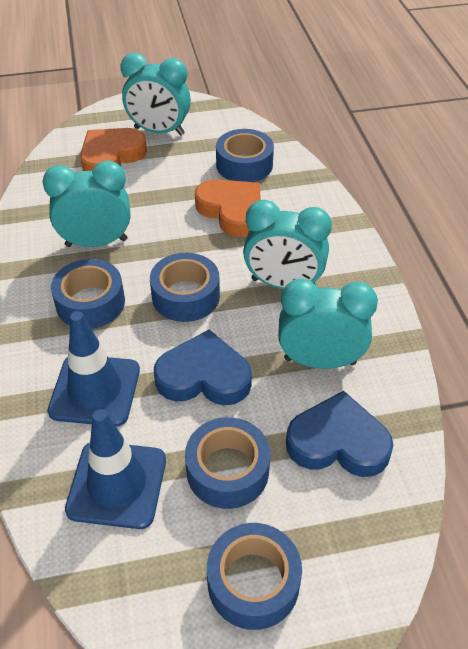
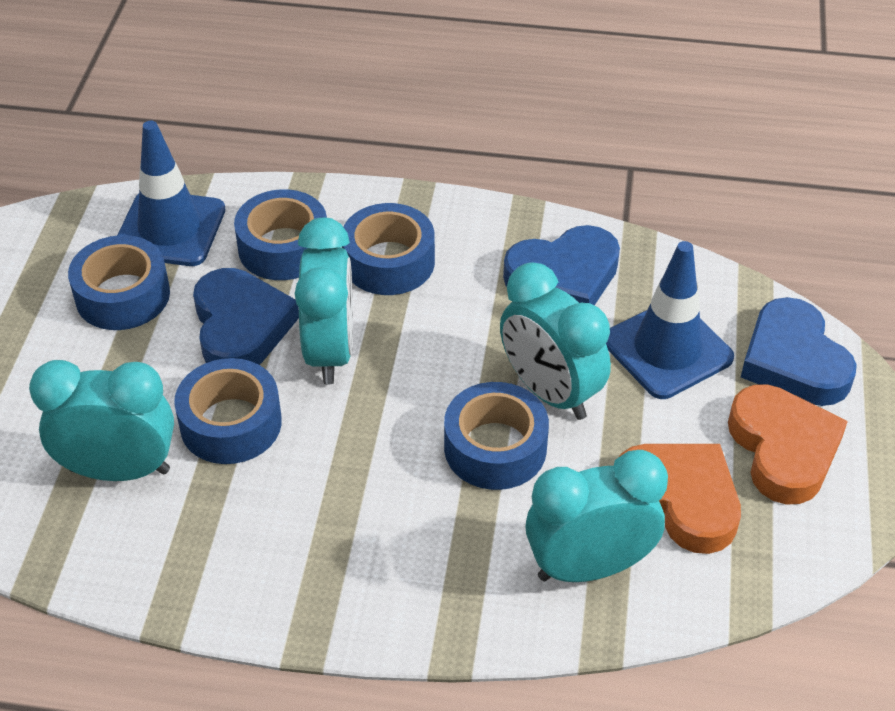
blue heart: 2 -> 3

